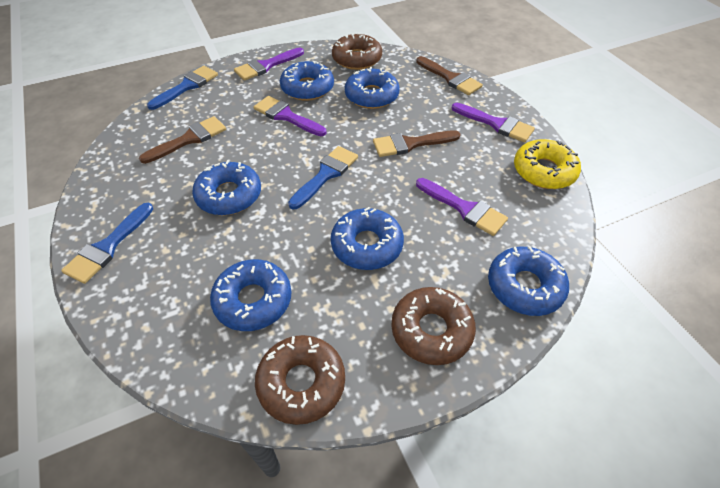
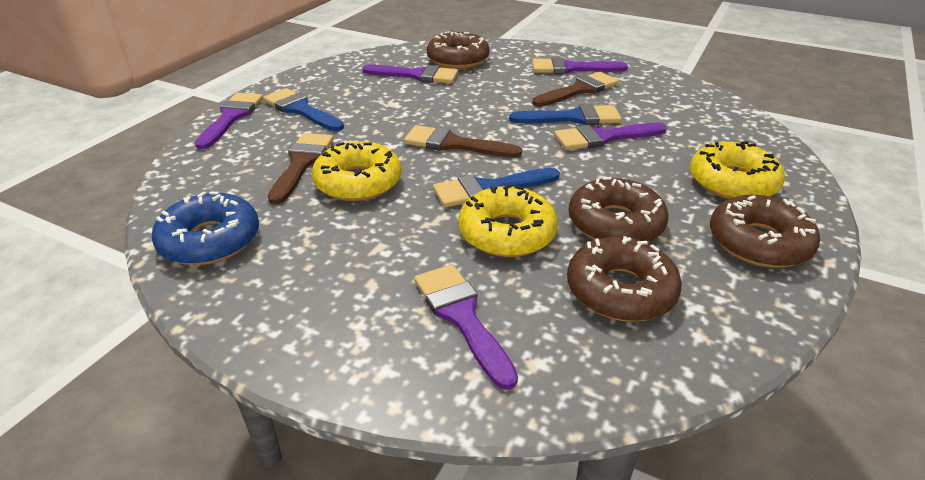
blue donut: 6 -> 1
brown donut: 3 -> 4
purple brush: 4 -> 5
yellow donut: 1 -> 3

